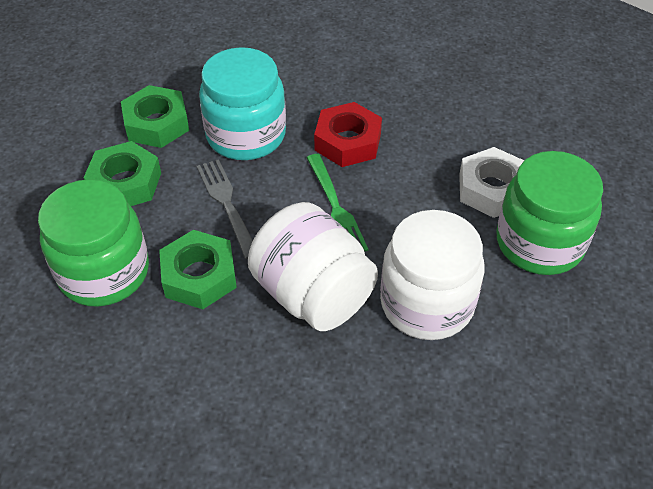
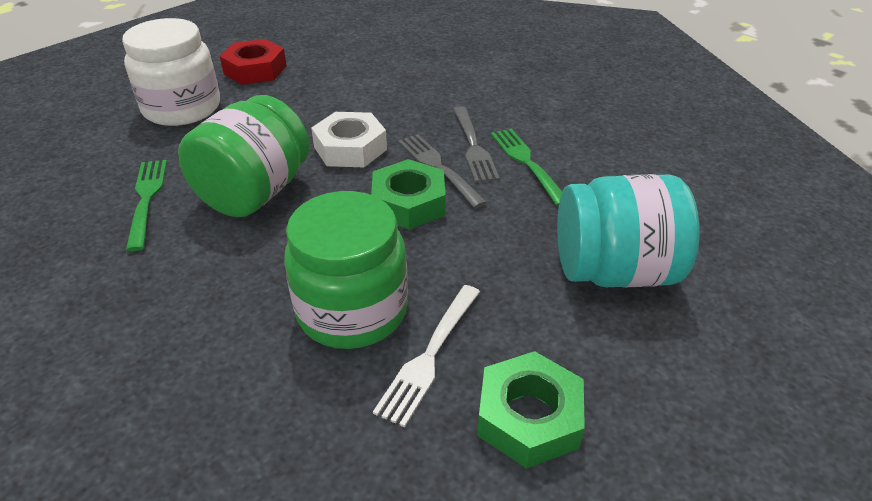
green fork: 1 -> 2
green nut: 3 -> 2
grey fork: 1 -> 2
white fork: 0 -> 1
white jar: 2 -> 1

